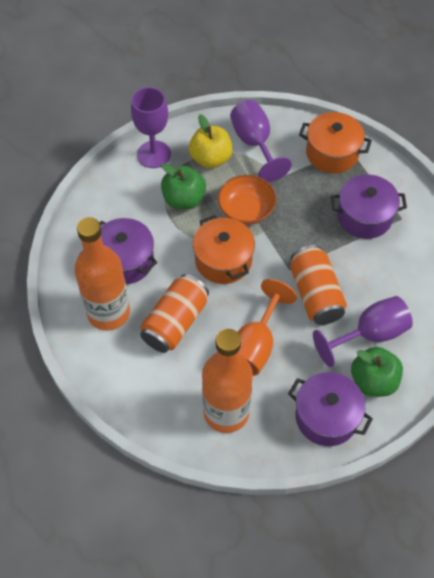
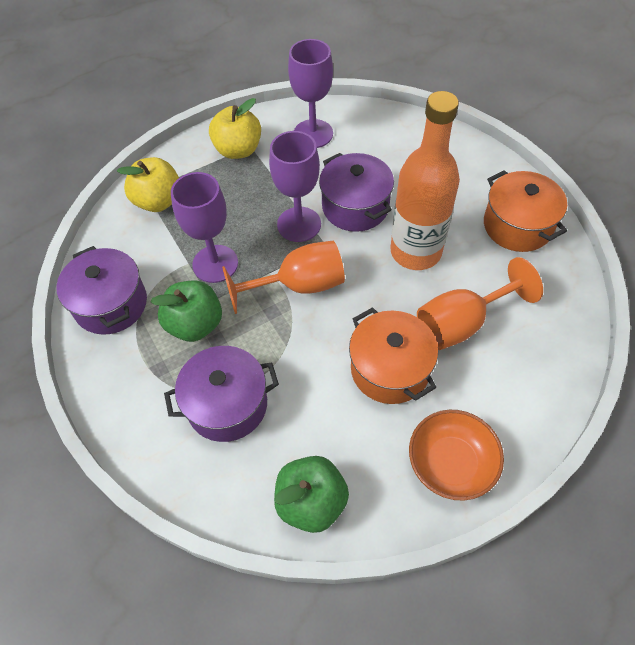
orange bottle: 2 -> 1
orange can: 2 -> 0
orange goblet: 1 -> 2
yellow apple: 1 -> 2

